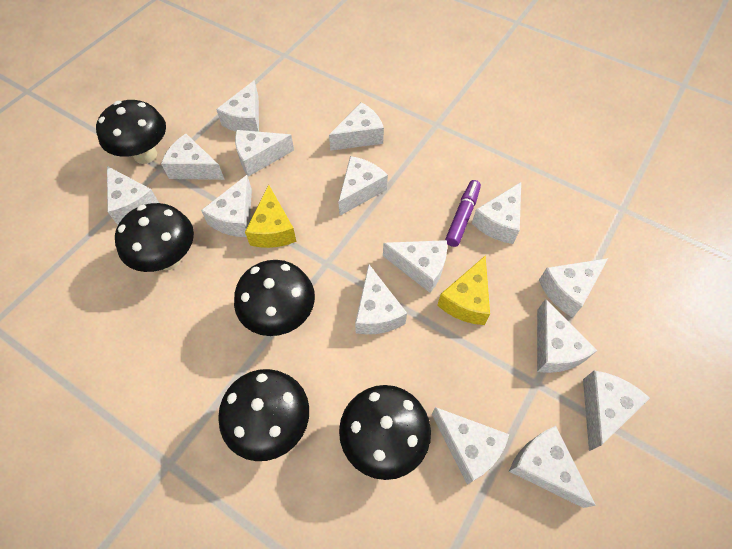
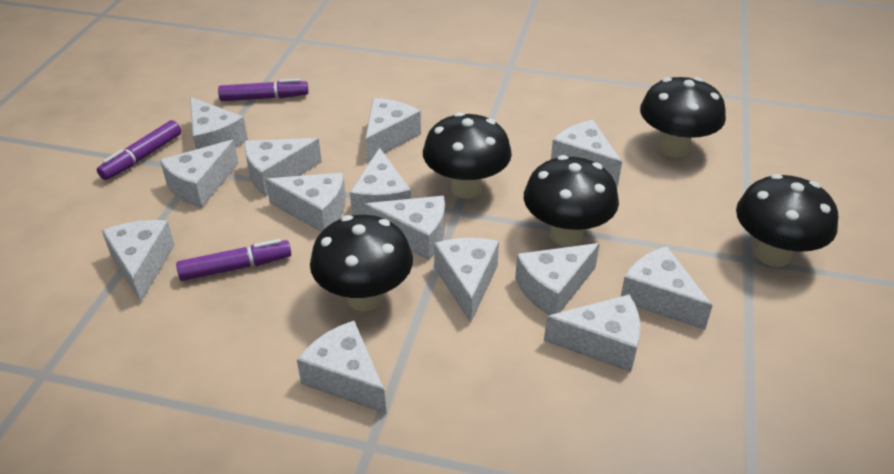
purple marker: 1 -> 3
white cheese: 15 -> 14
yellow cheese: 2 -> 0

